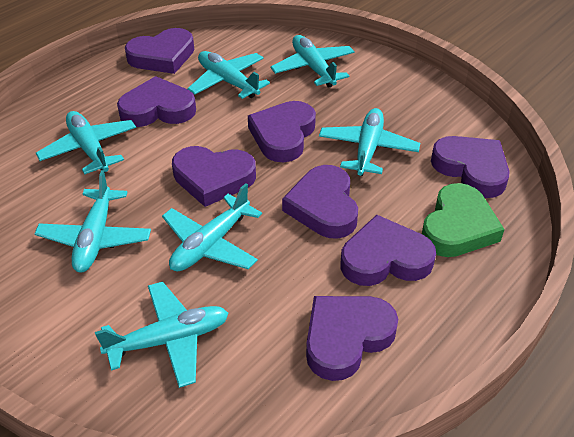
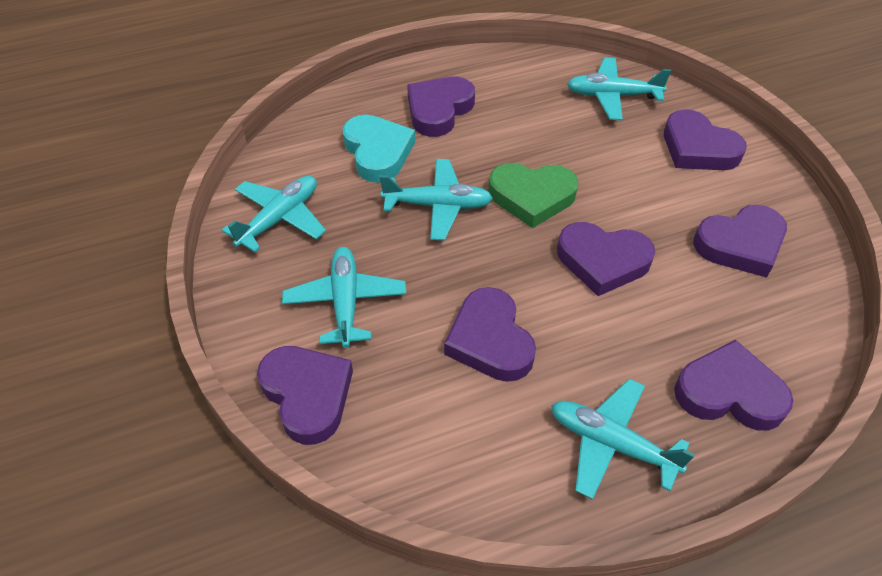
purple heart: 8 -> 7
turquoise heart: 0 -> 1
turquoise plane: 7 -> 5

